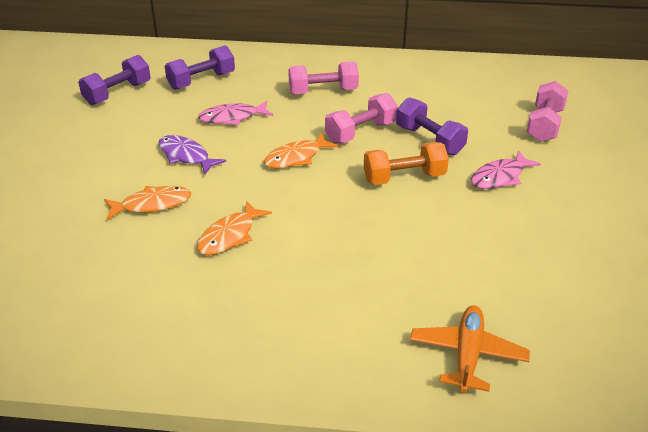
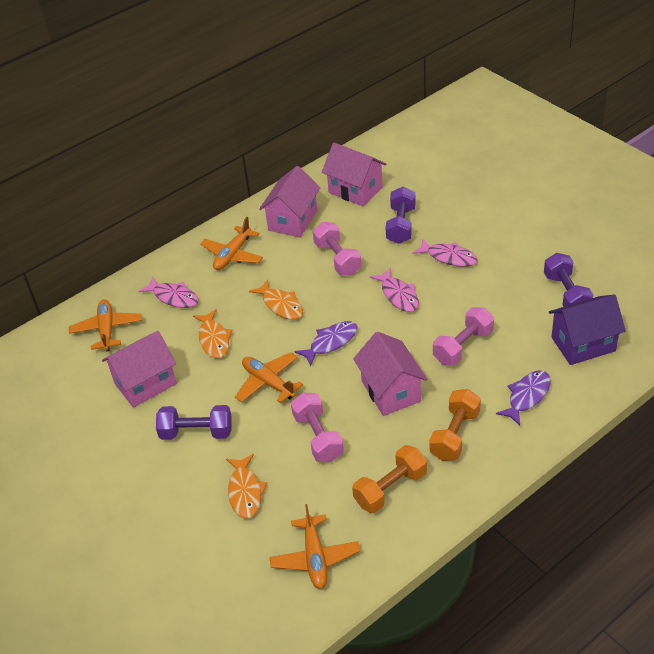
orange dumbbell: 1 -> 2
orange plane: 1 -> 4
pink fish: 2 -> 3
pink house: 0 -> 4
purple fish: 1 -> 2
purple house: 0 -> 1

